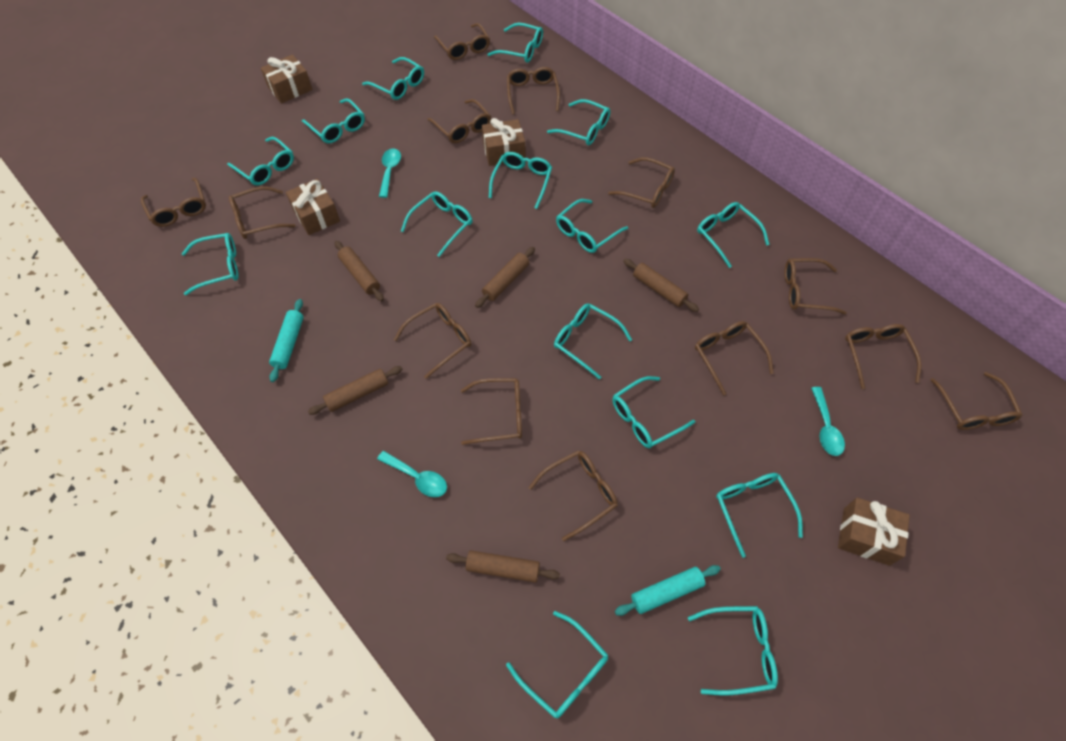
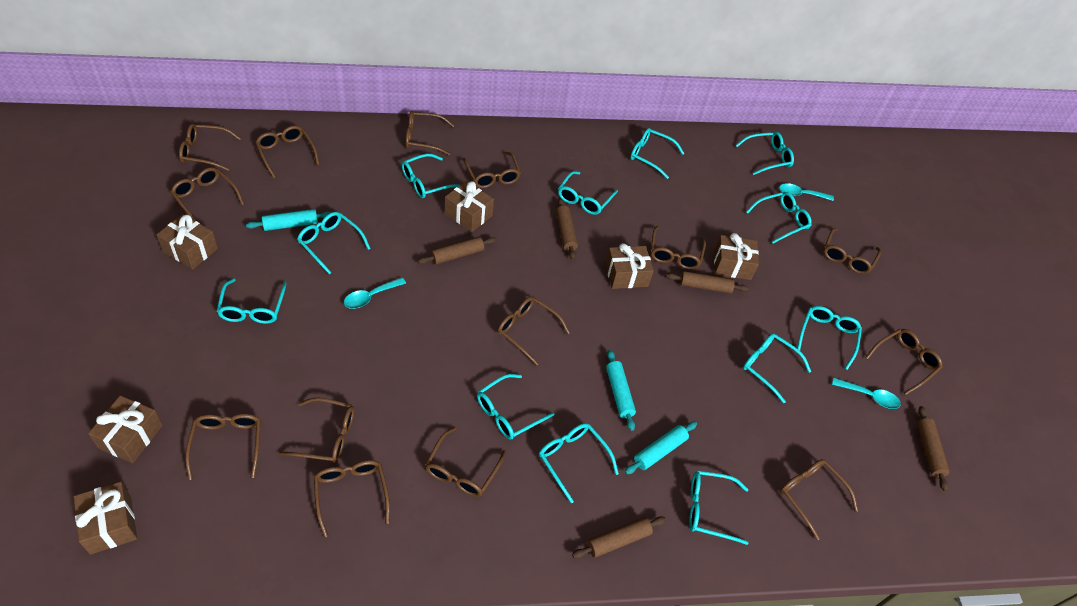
brown gift: 4 -> 6
brown glasses: 13 -> 14
turquoise glasses: 15 -> 12
turquoise rolling pin: 2 -> 3

